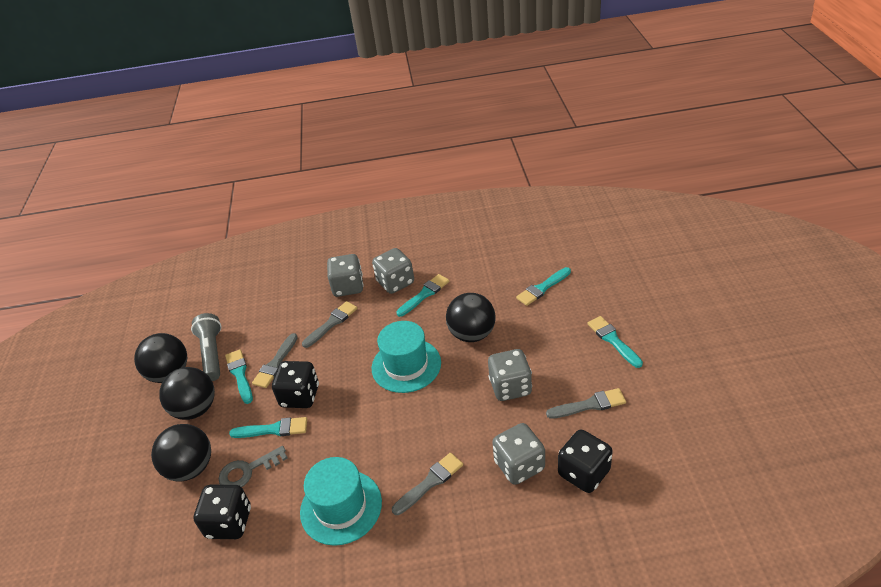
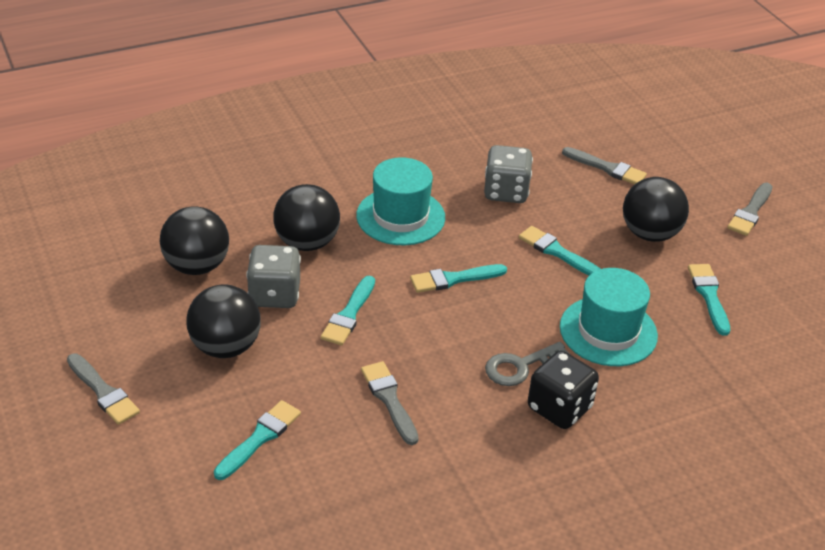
black dice: 3 -> 1
grey dice: 4 -> 2
grey flashlight: 1 -> 0

